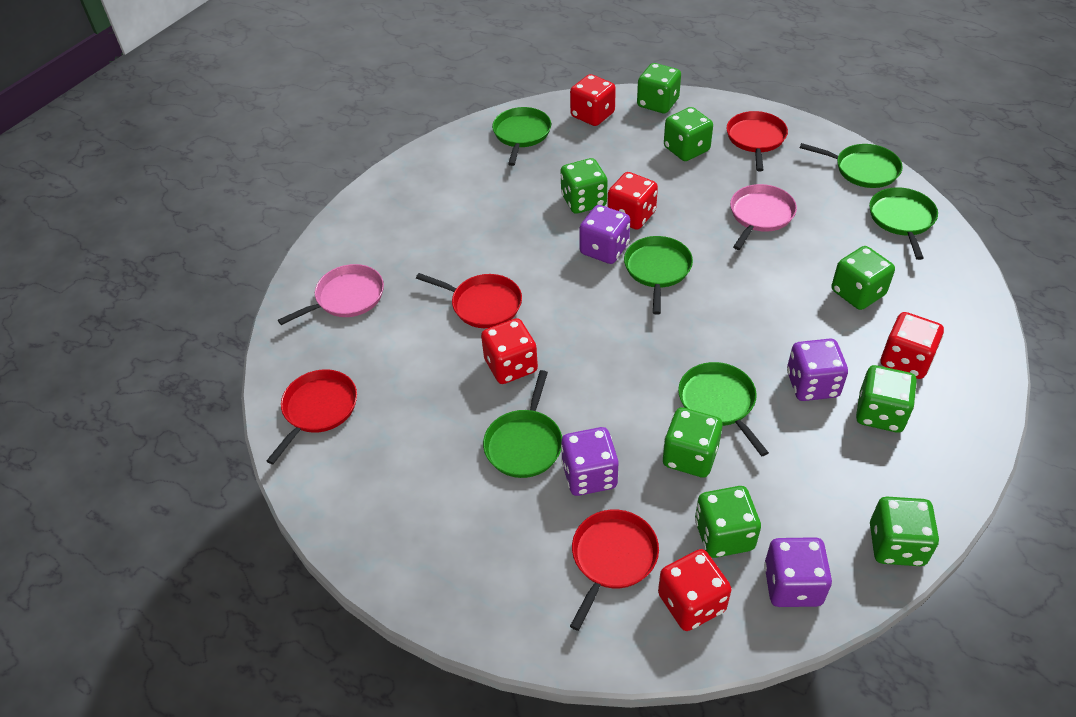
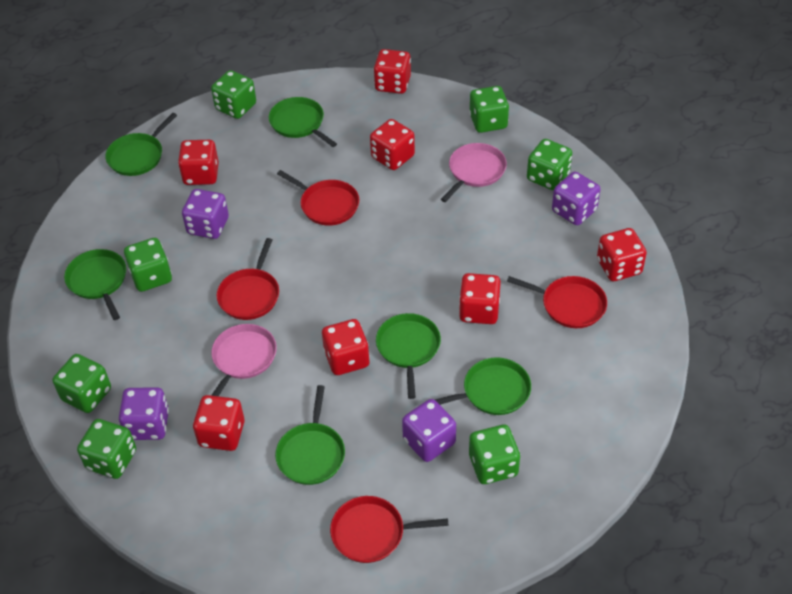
green dice: 8 -> 7
red dice: 5 -> 7

